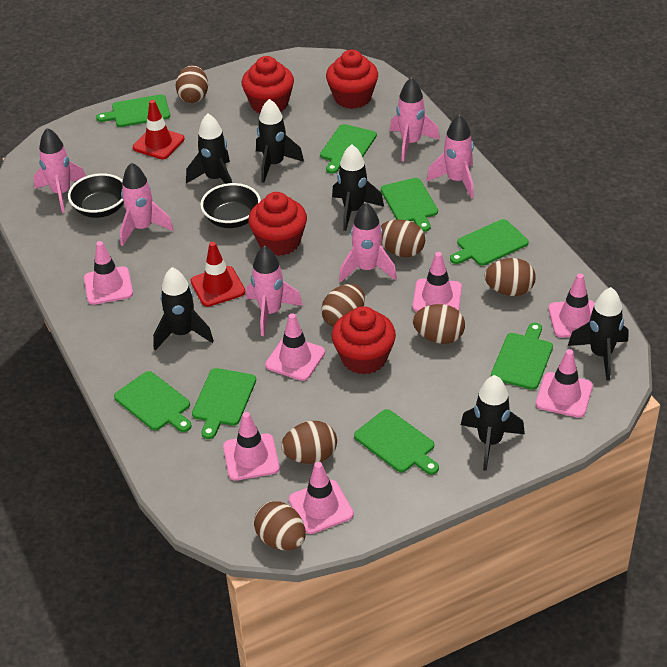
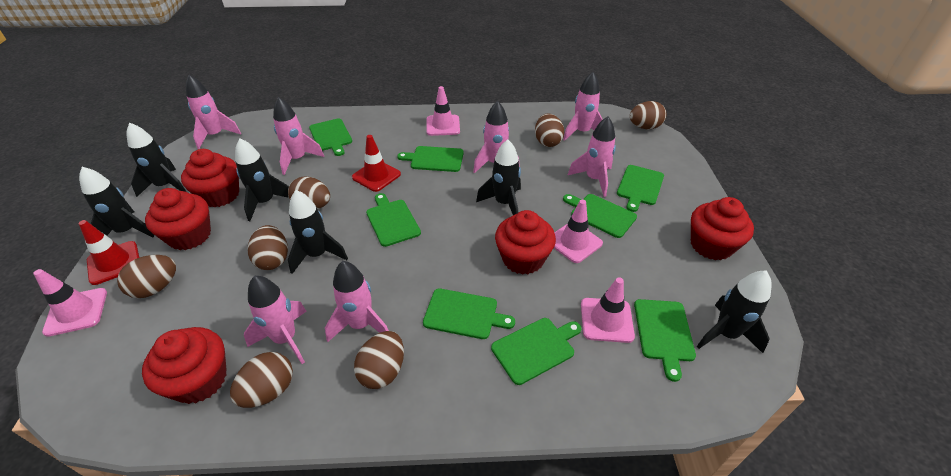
black bowl: 2 -> 0
pink rocket: 6 -> 7
pink traffic cone: 7 -> 4
red cupcake: 4 -> 5

